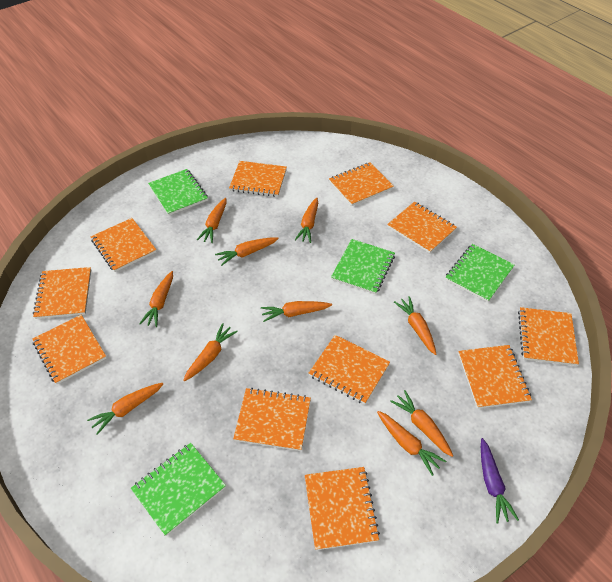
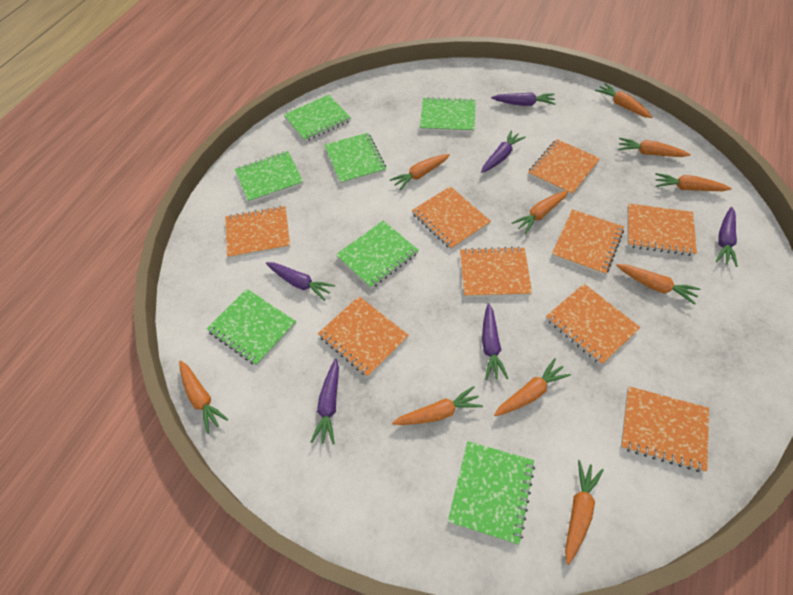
green notebook: 4 -> 7
orange notebook: 11 -> 9
purple carrot: 1 -> 6

